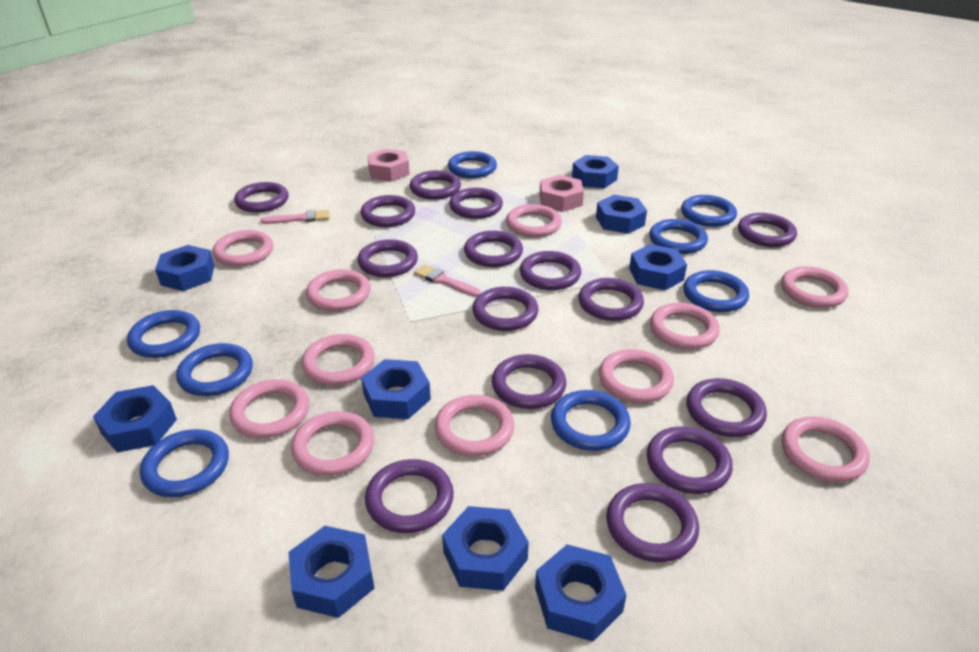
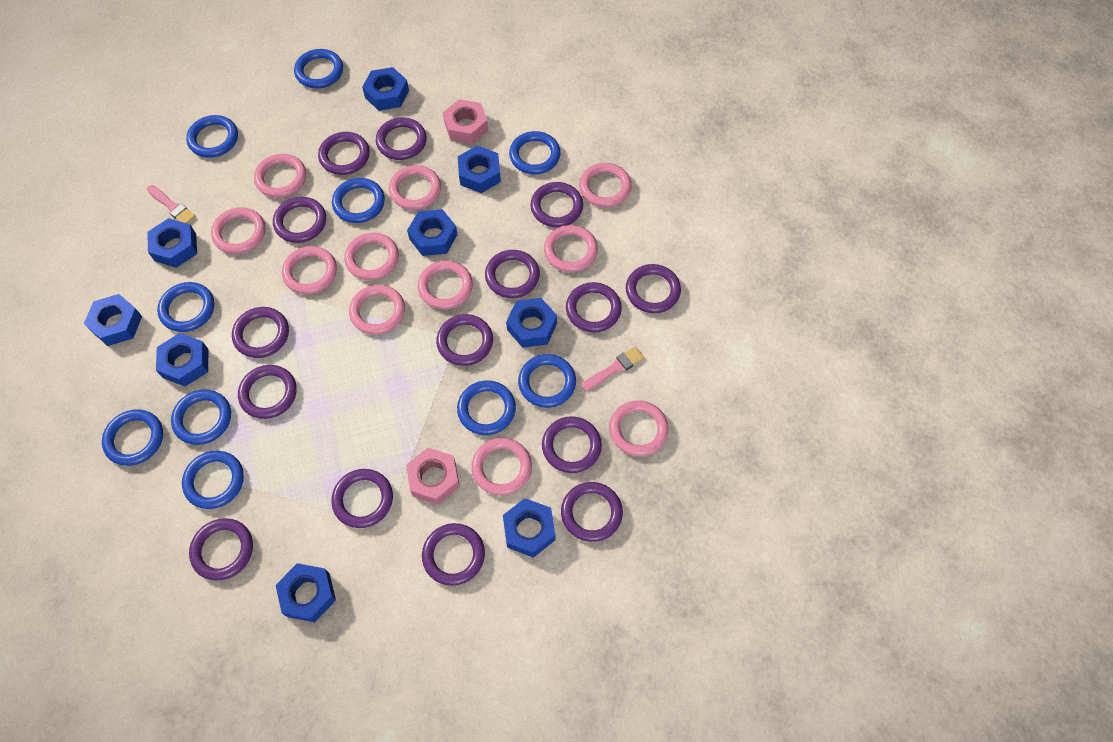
blue ring: 8 -> 10

